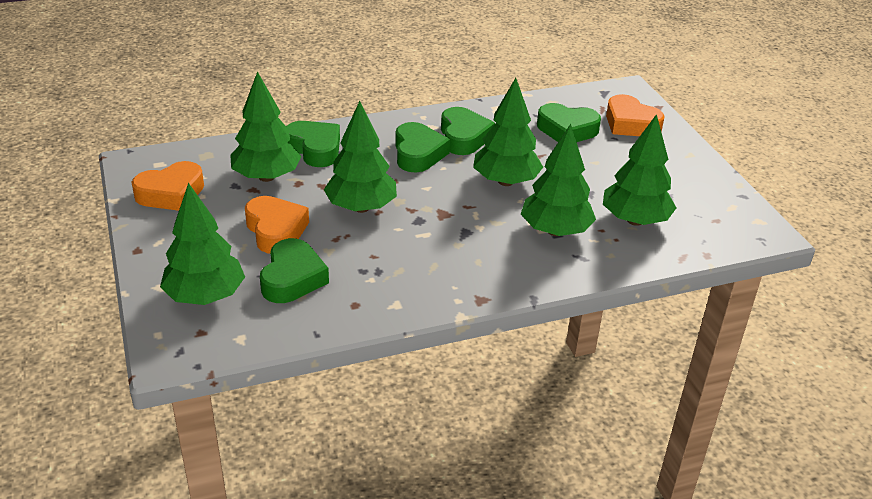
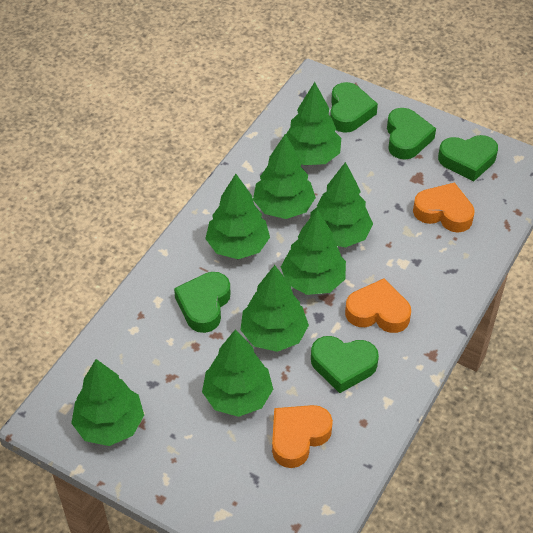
green tree: 6 -> 8

